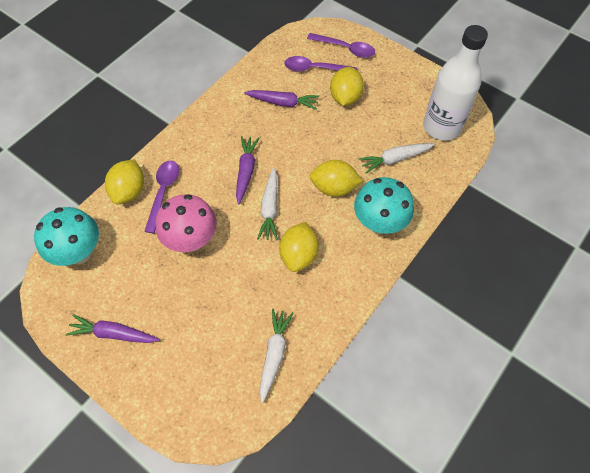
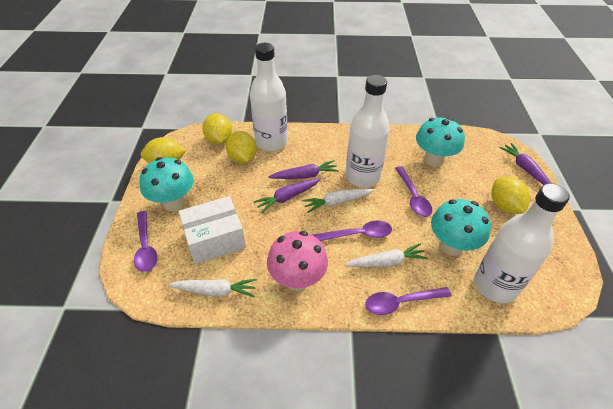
purple spoon: 3 -> 4
turquoise mushroom: 2 -> 3
white bottle: 1 -> 3
white box: 0 -> 1

